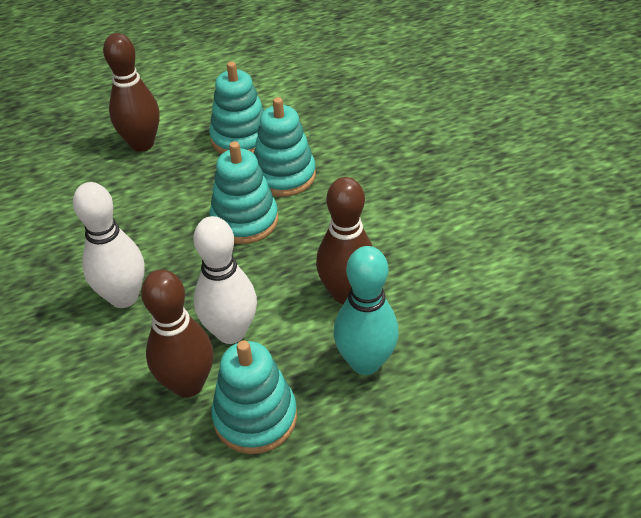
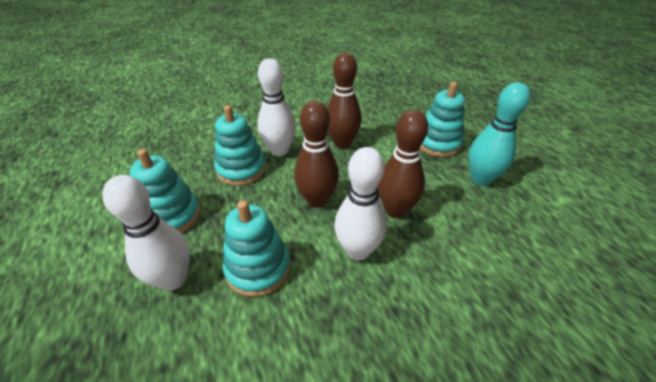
white bowling pin: 2 -> 3

